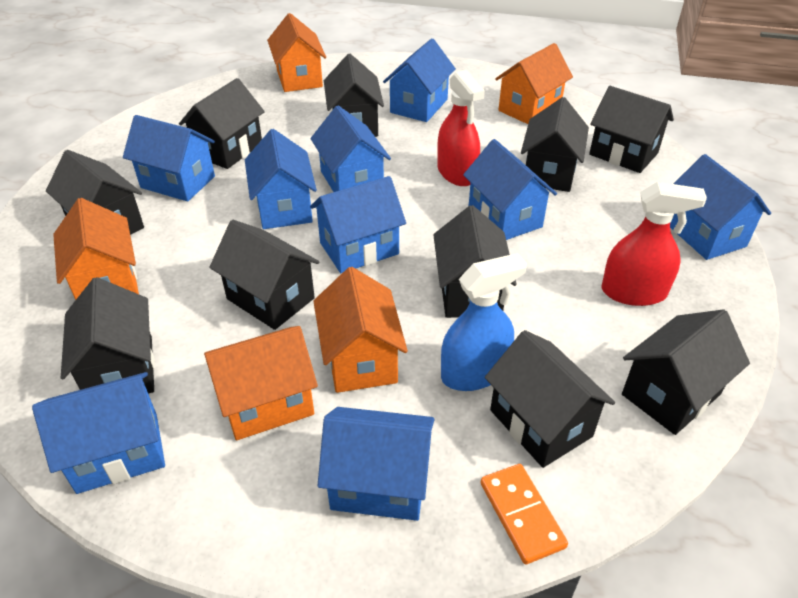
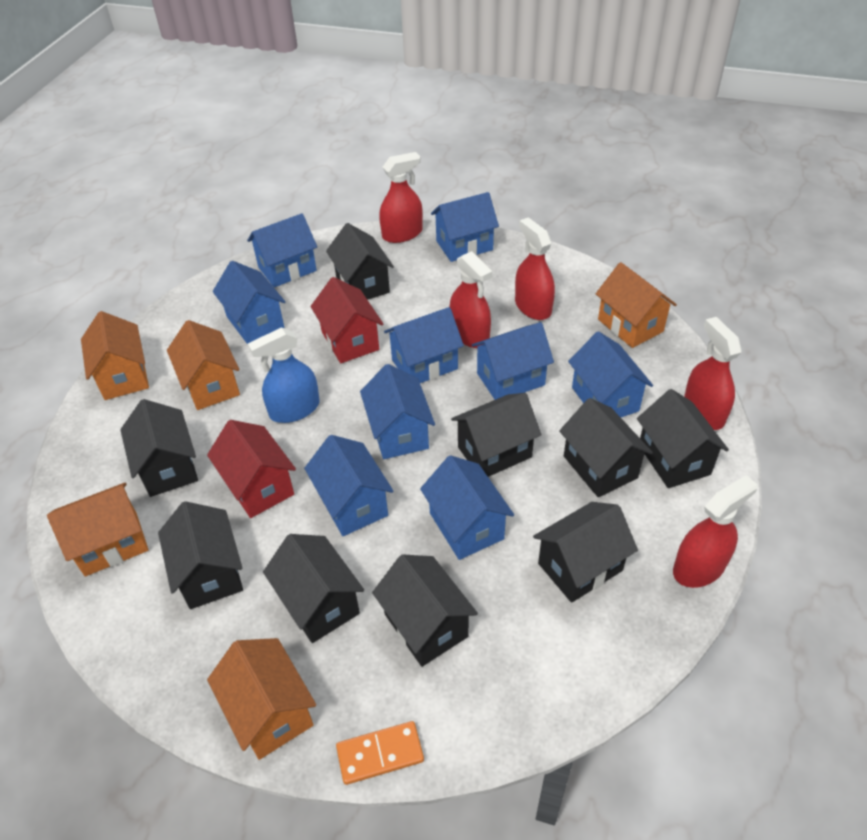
black house: 10 -> 9
red house: 0 -> 2
red spray bottle: 2 -> 5

